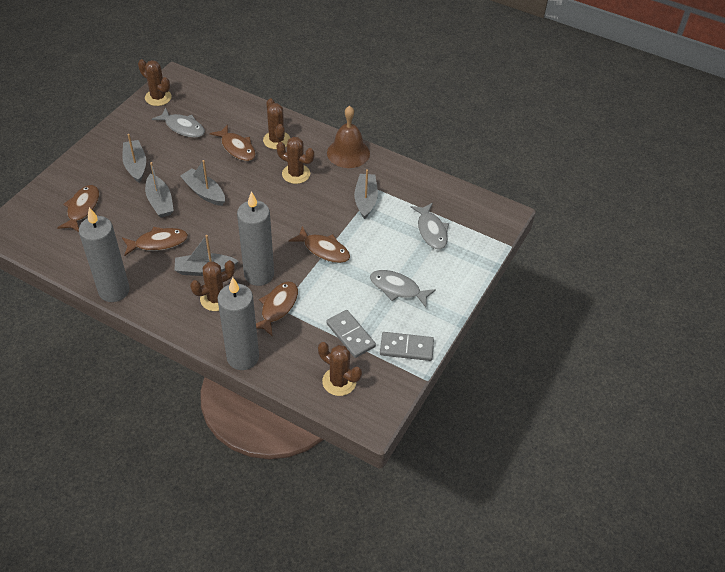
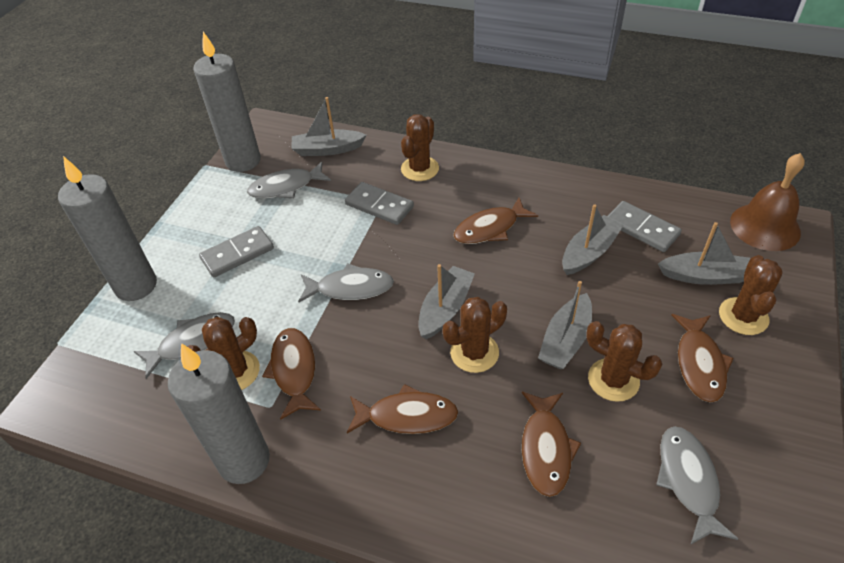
grey domino: 2 -> 3
grey fish: 3 -> 4

